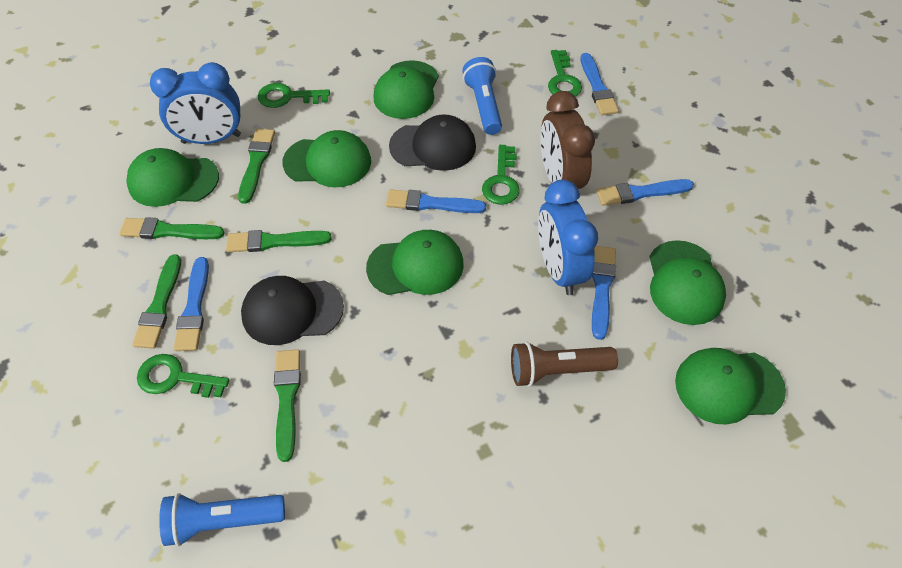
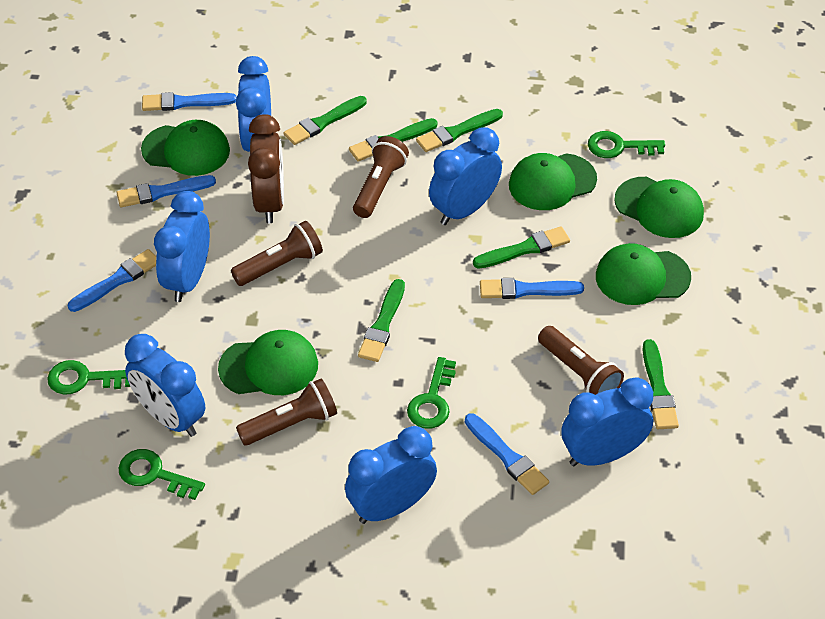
black cap: 2 -> 0
blue clock: 2 -> 6
blue flashlight: 2 -> 0
brown flashlight: 1 -> 4
green brush: 5 -> 6
green cap: 6 -> 5

